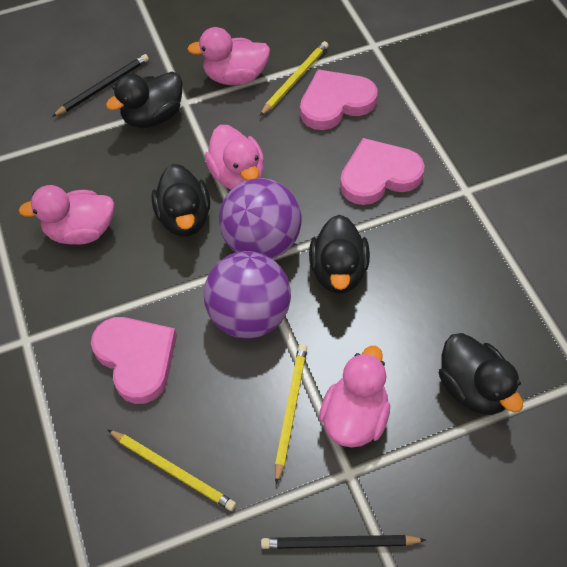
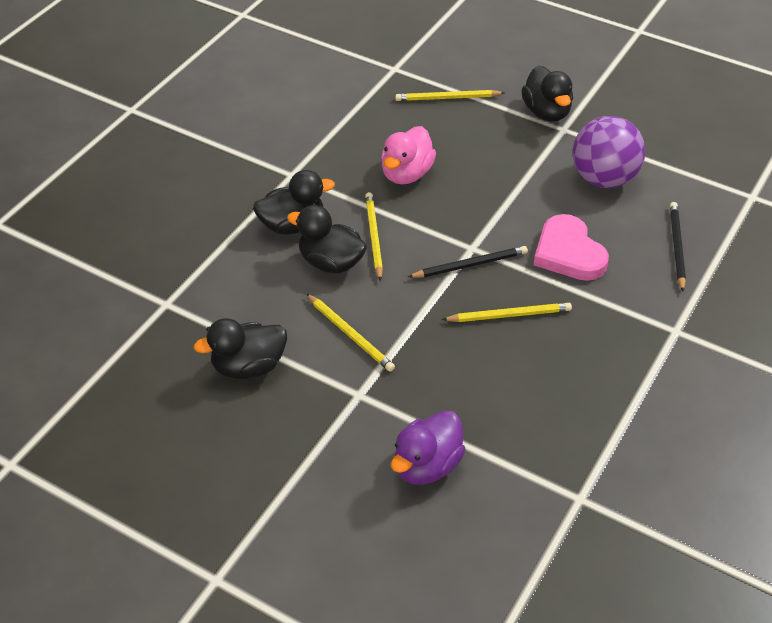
pink duck: 4 -> 1
pink heart: 3 -> 1
purple ball: 2 -> 1
purple duck: 0 -> 1
yellow pencil: 3 -> 4

